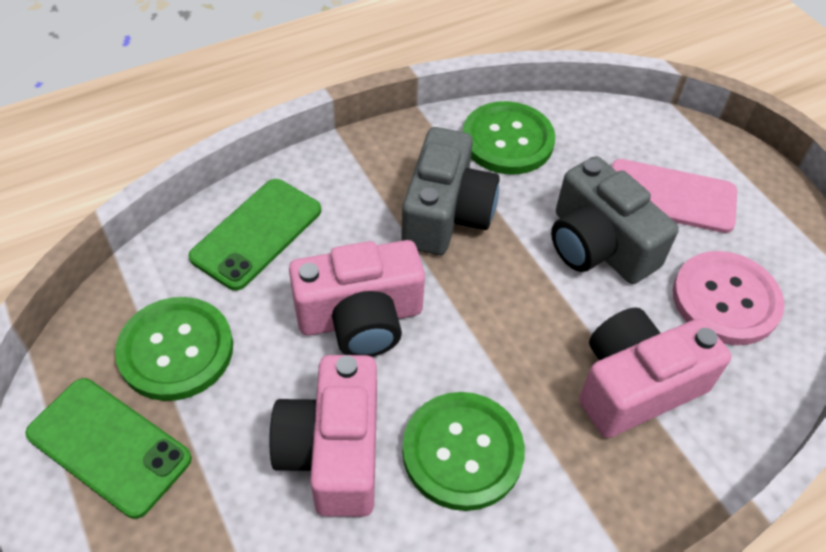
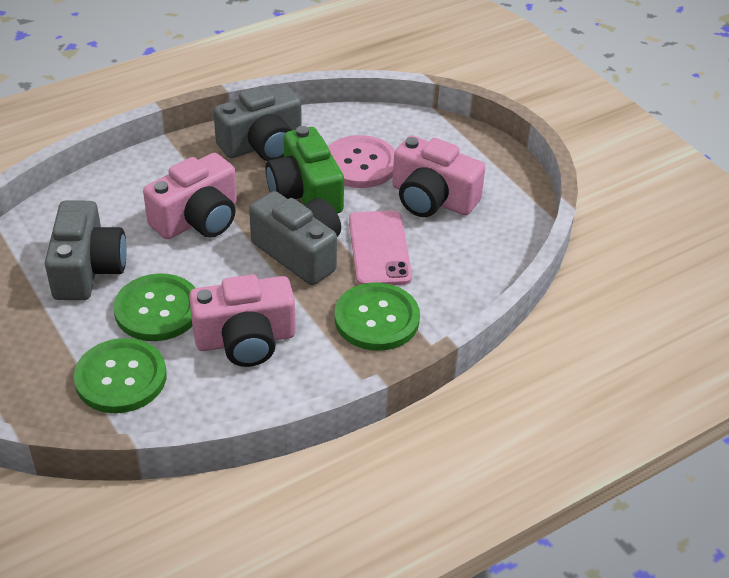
green camera: 0 -> 1
green phone: 2 -> 0
grey camera: 2 -> 3

